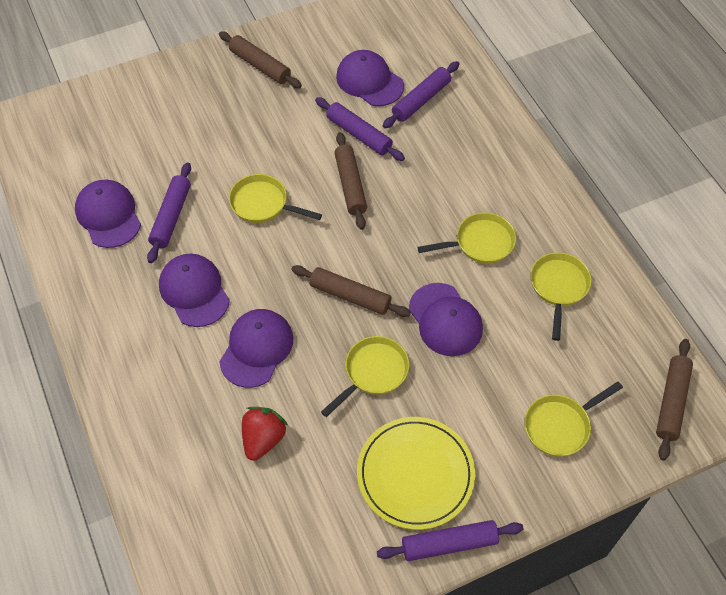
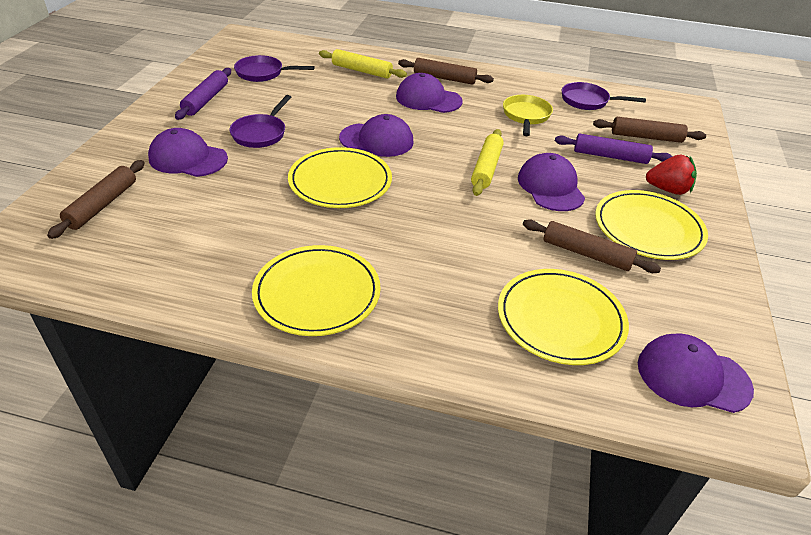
purple pan: 0 -> 3
purple rolling pin: 4 -> 2
yellow pan: 5 -> 1
yellow plate: 1 -> 4
yellow rolling pin: 0 -> 2

